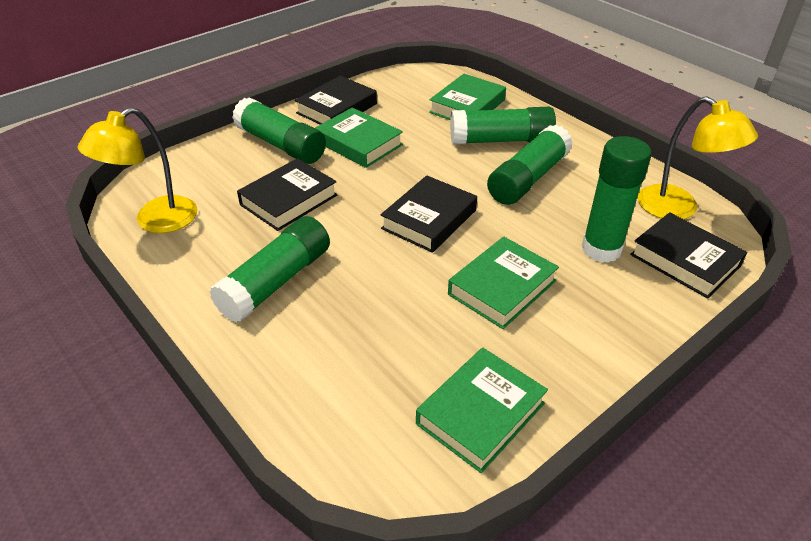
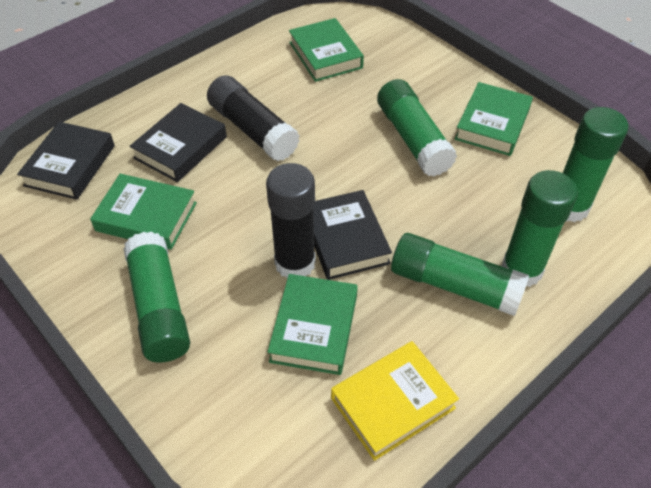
black book: 4 -> 3
black glue stick: 0 -> 2
yellow book: 0 -> 1
yellow lamp: 2 -> 0

